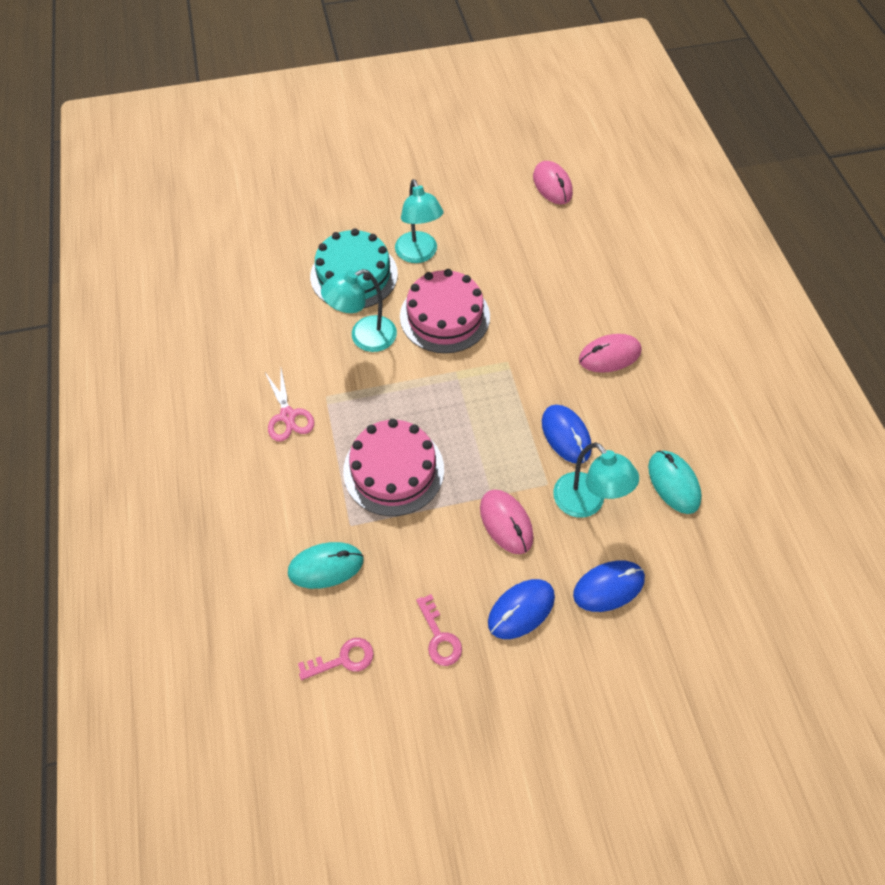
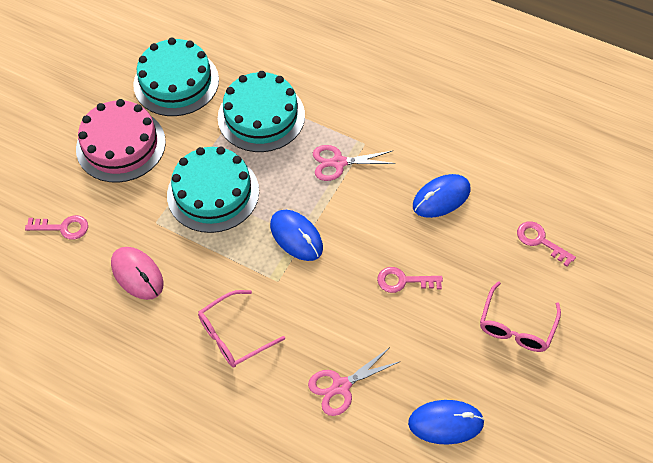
pink cake: 2 -> 1
pink glasses: 0 -> 2
pink key: 2 -> 3
pink mouse: 3 -> 1
pink scissors: 1 -> 2
turquoise cake: 1 -> 3
turquoise lamp: 3 -> 0
turquoise mouse: 2 -> 0

